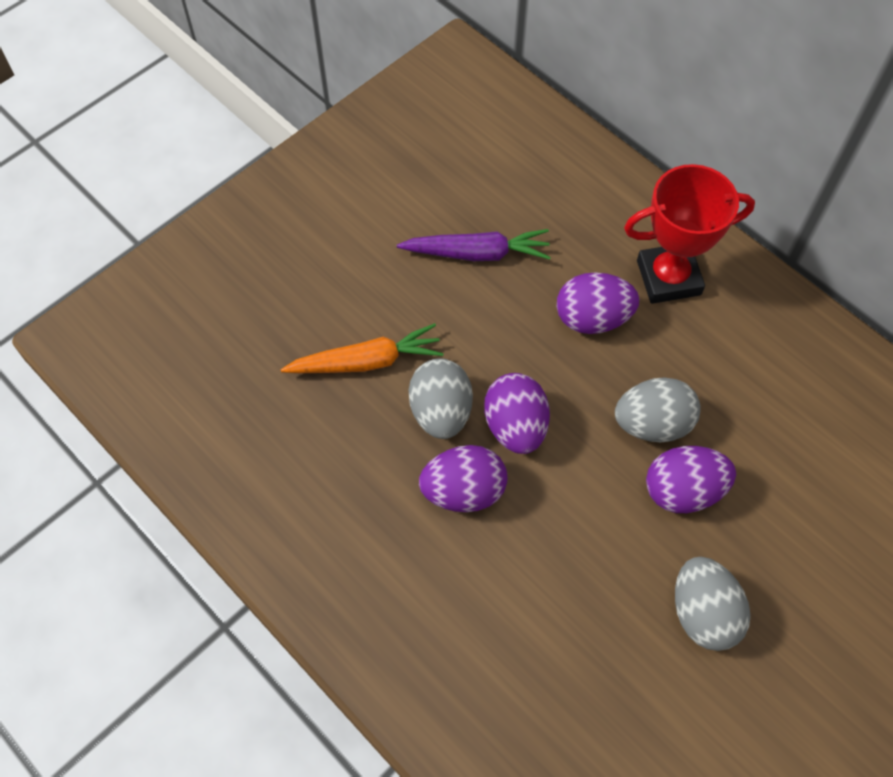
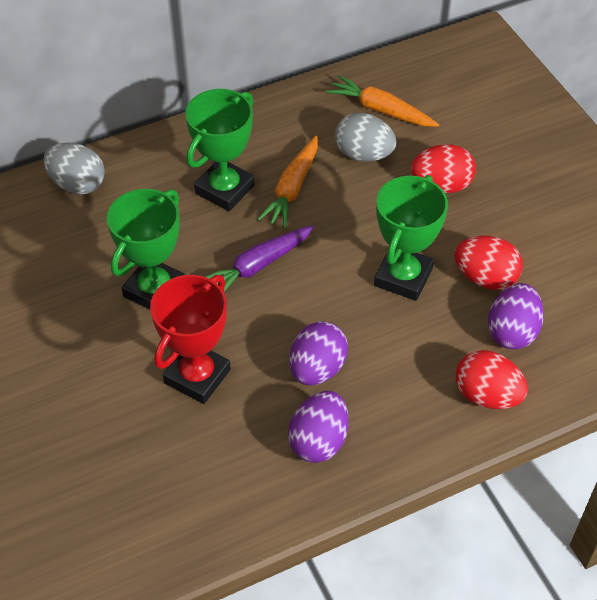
green trophy: 0 -> 3
grey egg: 3 -> 2
orange carrot: 1 -> 2
purple egg: 4 -> 3
red egg: 0 -> 3

